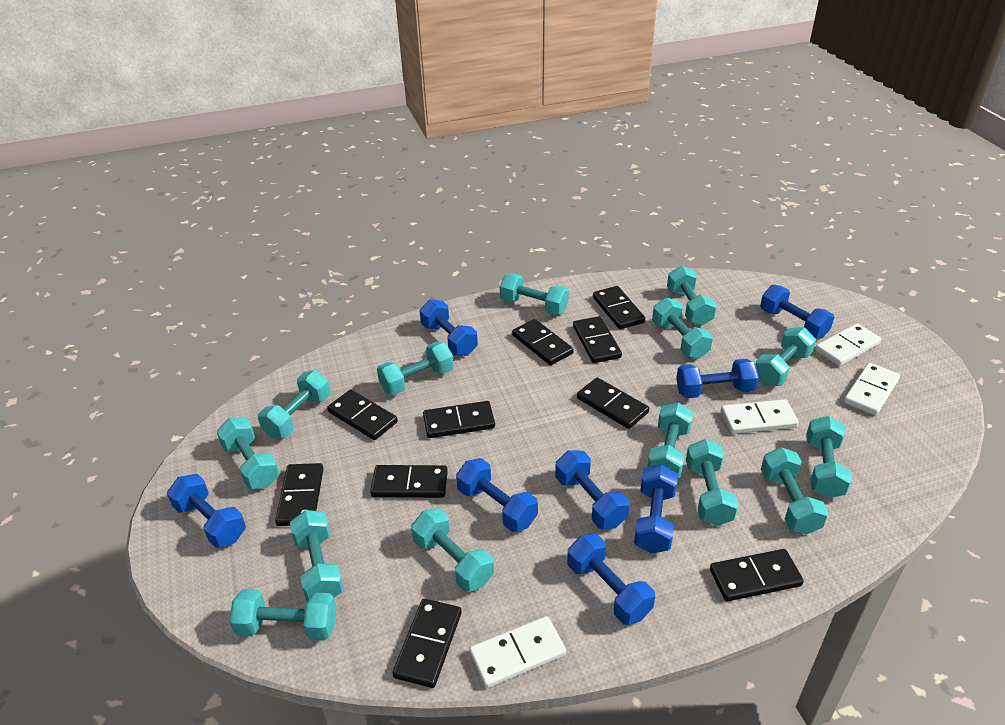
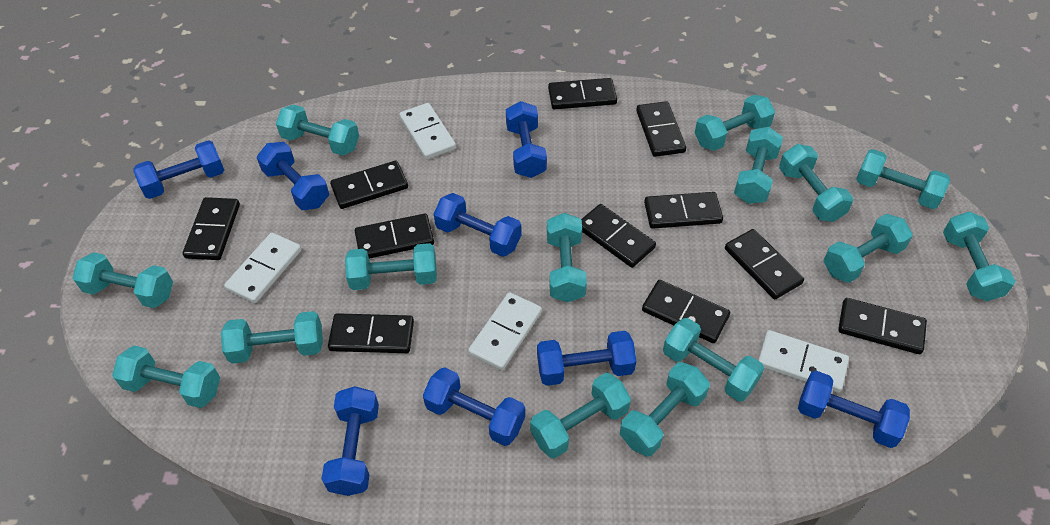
black domino: 10 -> 11
turquoise dumbbell: 14 -> 15

